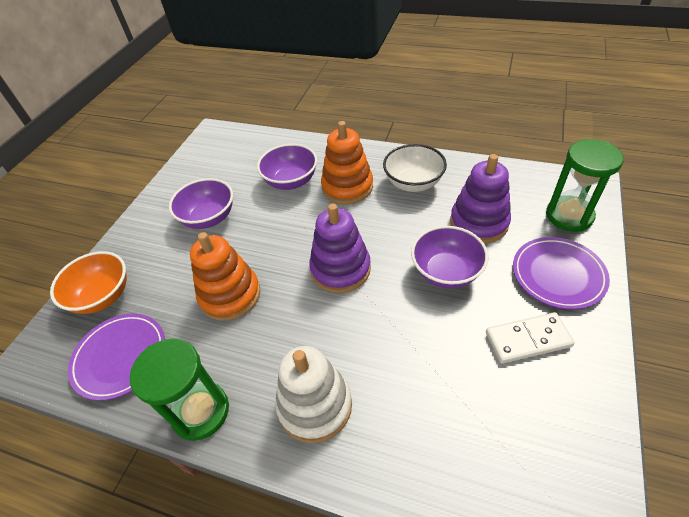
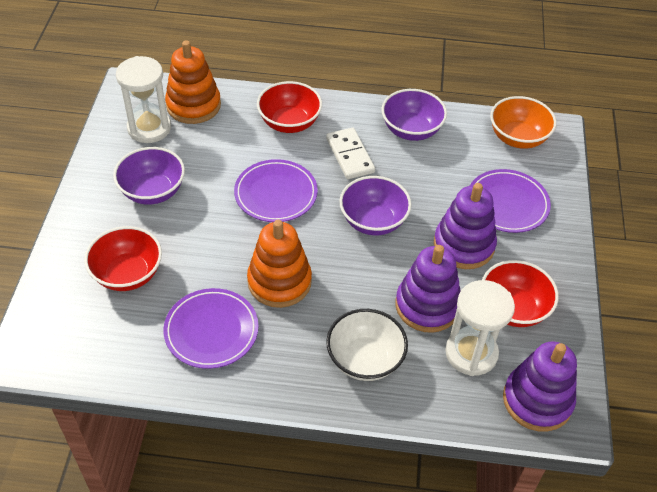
green hourglass: 2 -> 0
purple plate: 2 -> 3
purple stacking toy: 2 -> 3
red bowl: 0 -> 3
white hourglass: 0 -> 2
white stacking toy: 1 -> 0

